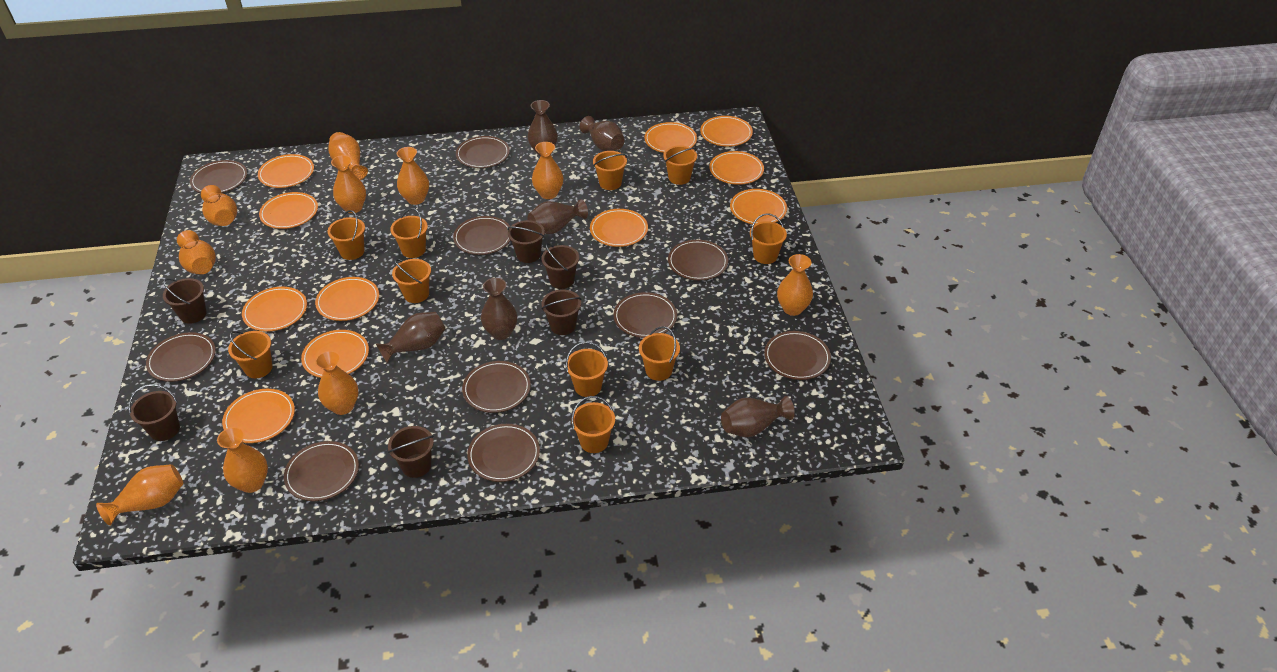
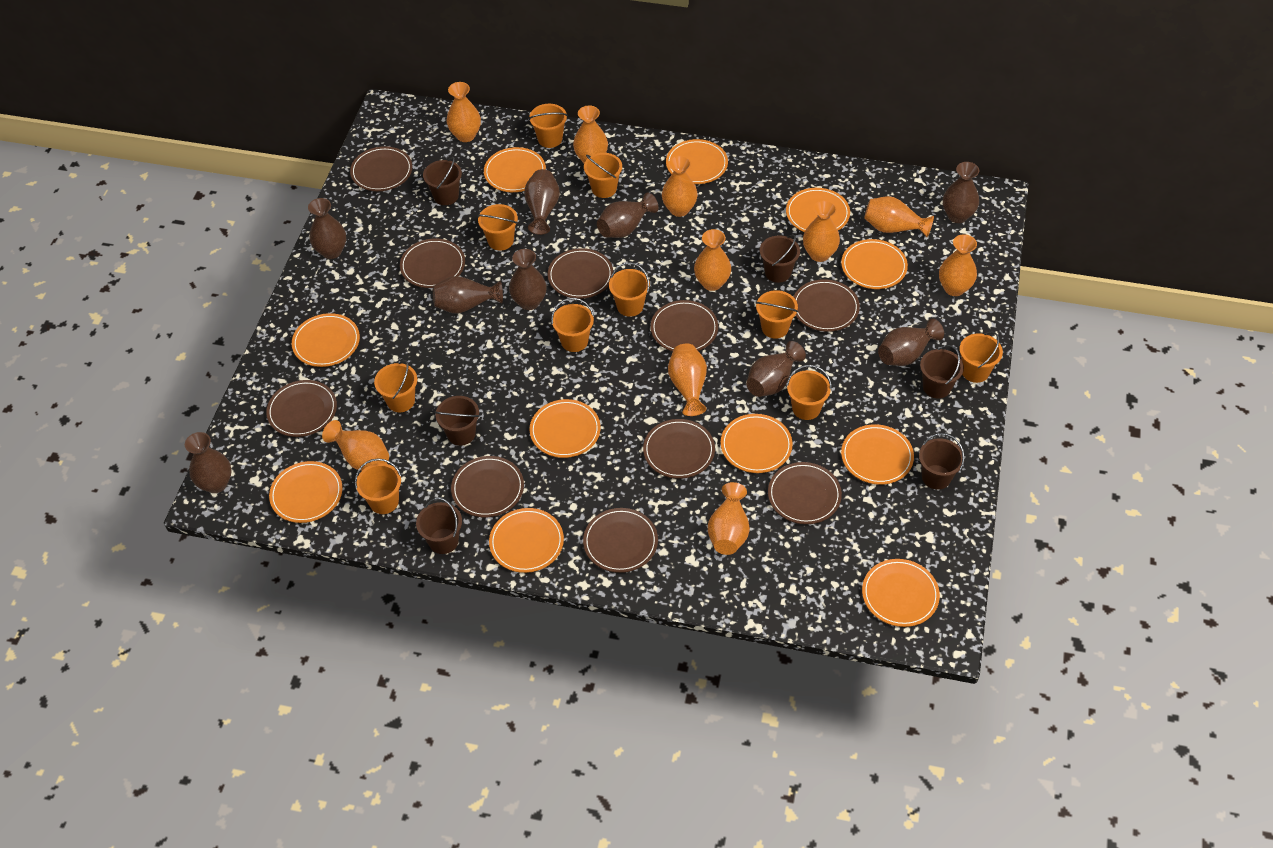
brown vase: 6 -> 9

